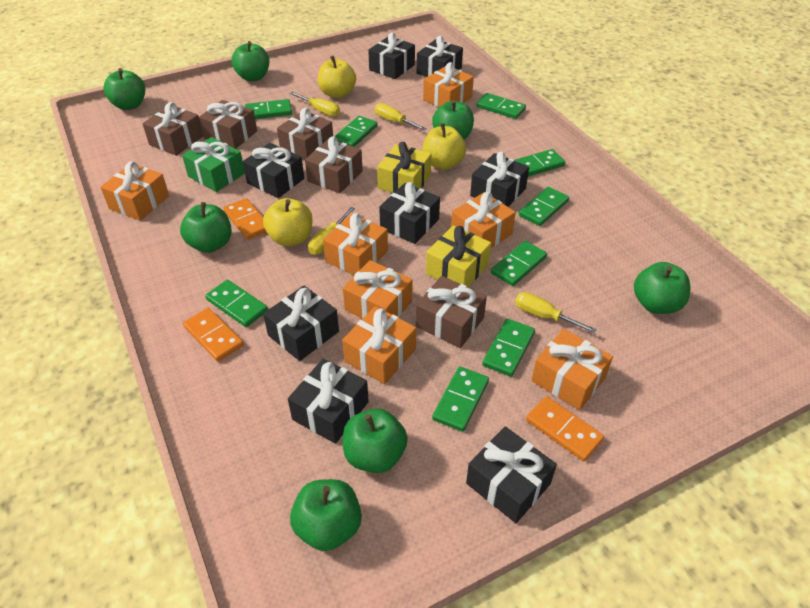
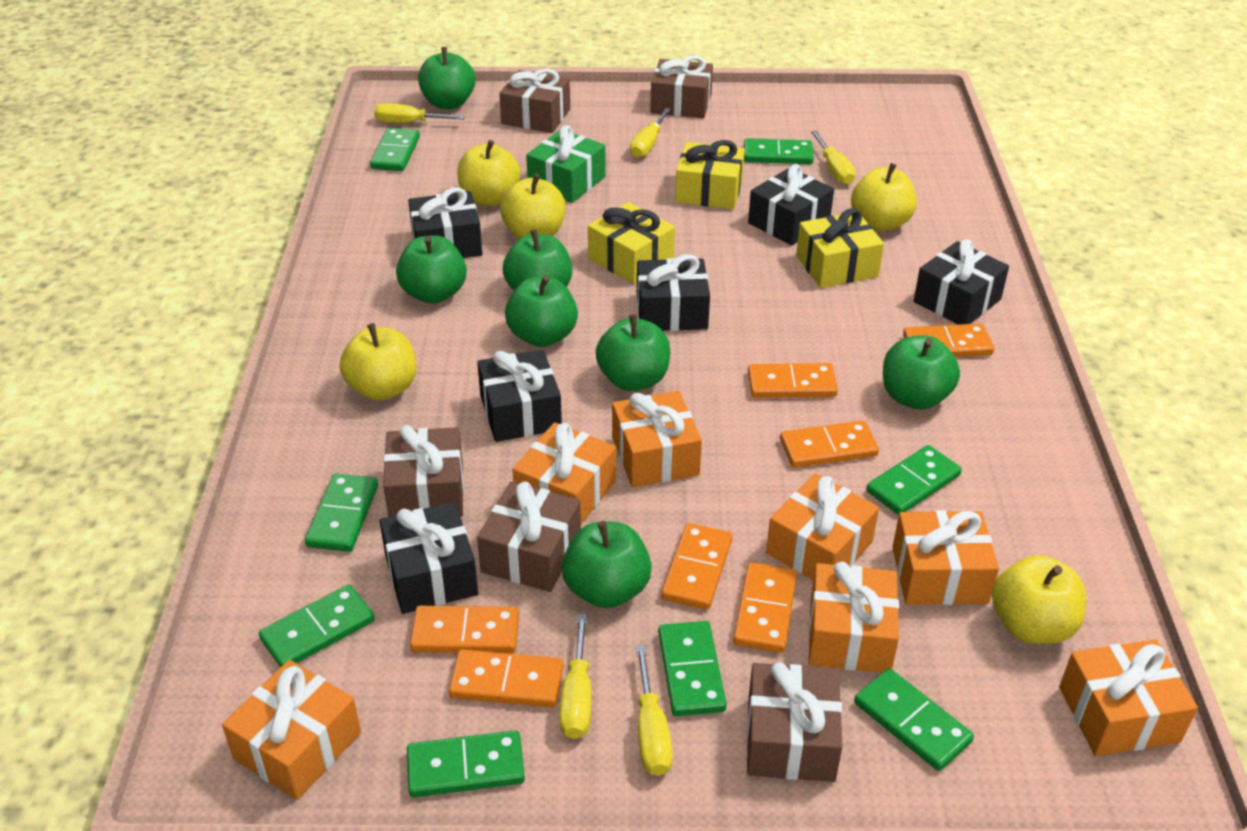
black gift: 8 -> 6
green domino: 9 -> 8
orange domino: 3 -> 7
yellow apple: 3 -> 5
yellow gift: 2 -> 3
yellow screwdriver: 4 -> 5

